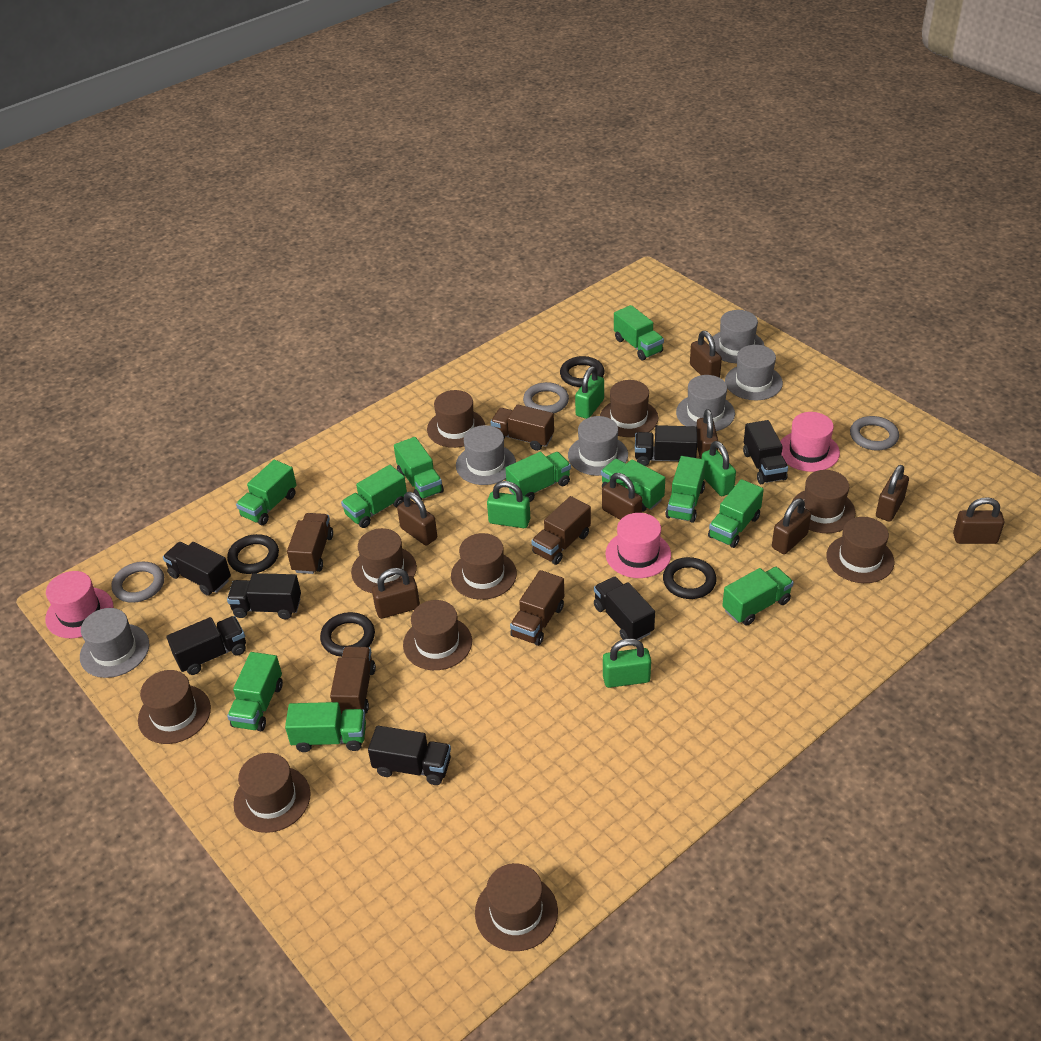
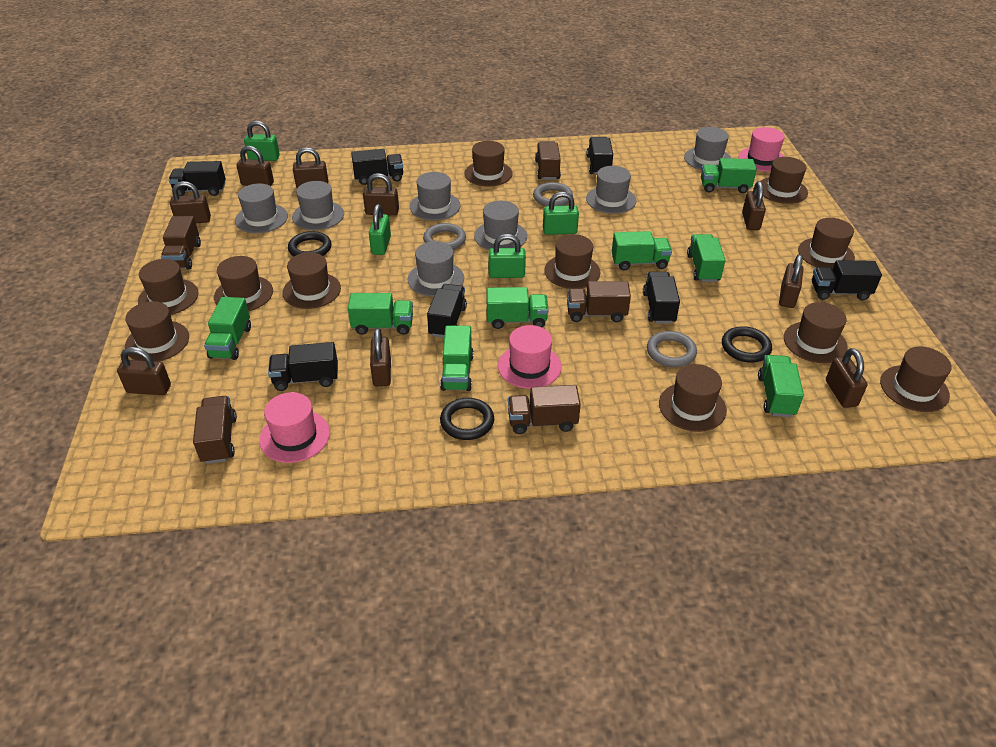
black ring: 4 -> 3
brown hat: 10 -> 11
brown padlock: 8 -> 9
green truck: 11 -> 8
grey hat: 6 -> 7

